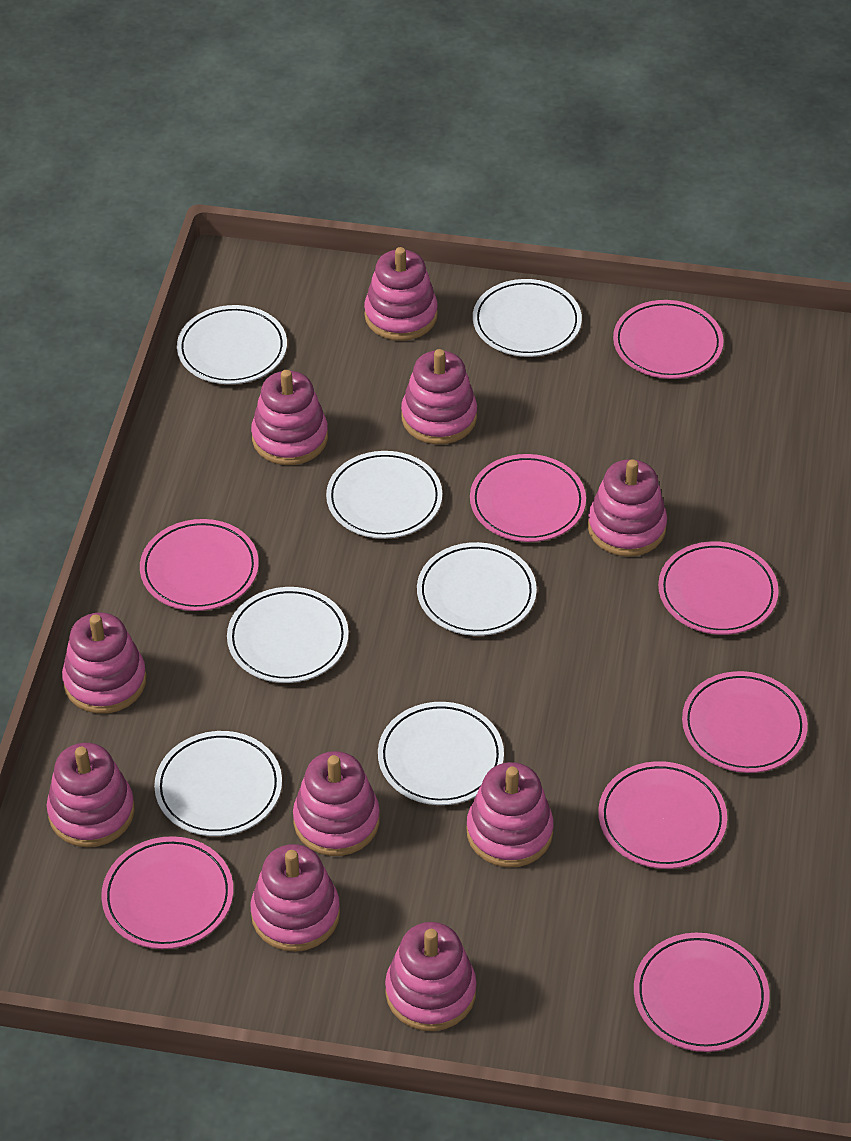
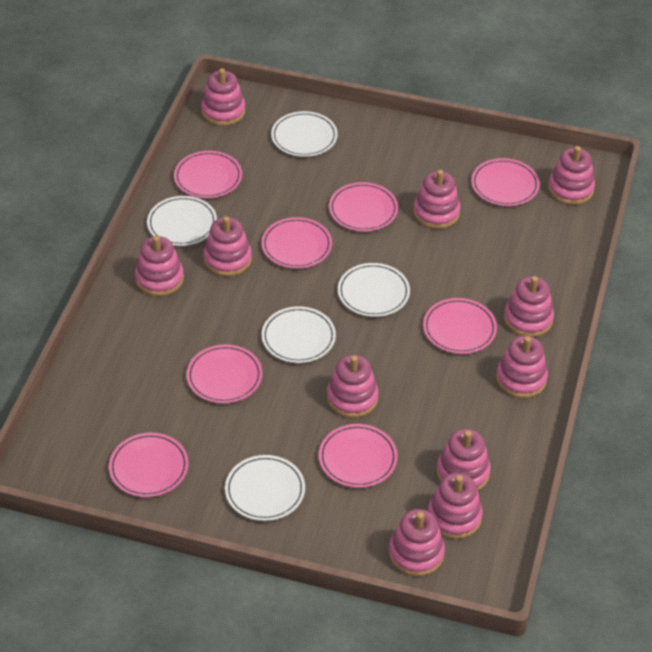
pink stacking toy: 10 -> 11
white plate: 7 -> 5

